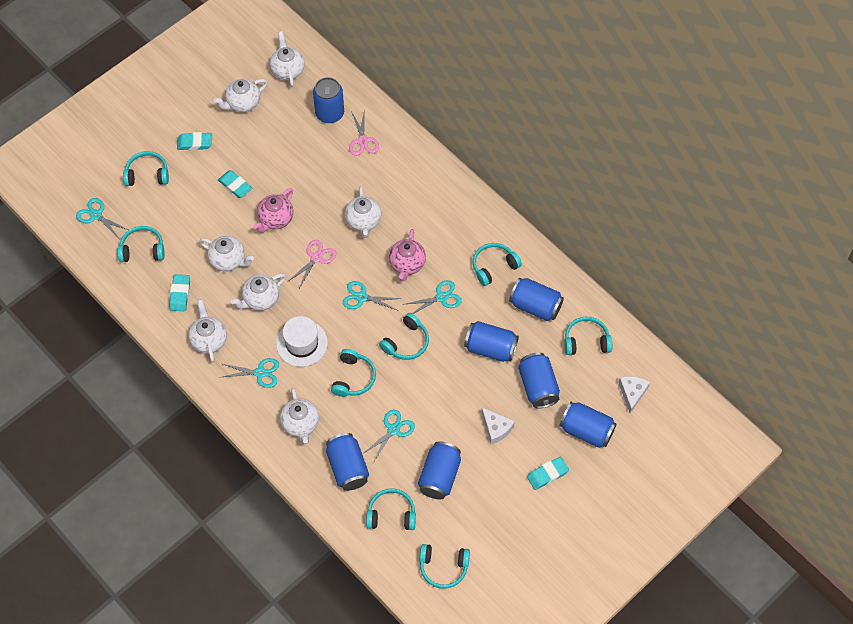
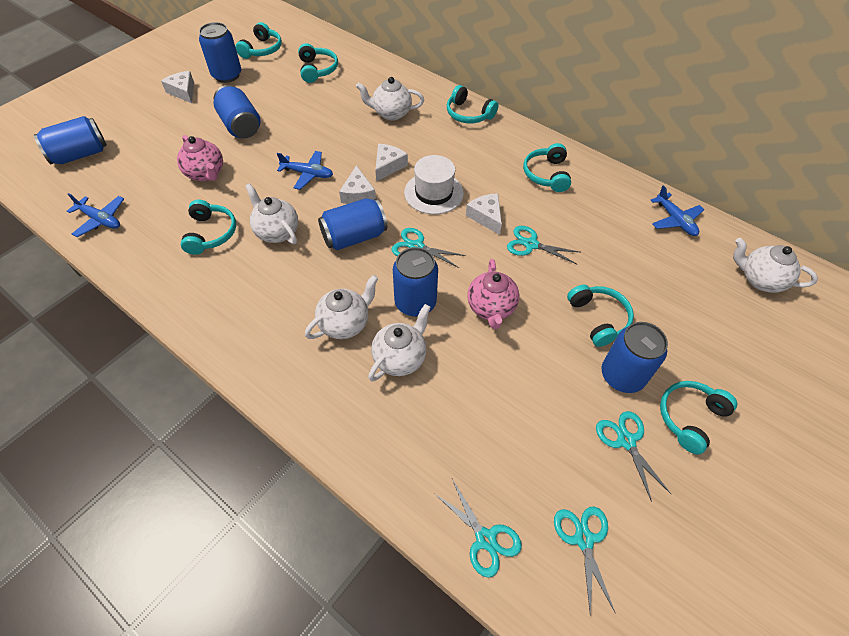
blue can: 7 -> 6
blue plane: 0 -> 3
pink scissors: 2 -> 0
turquoise eraser: 4 -> 0
turquoise headphones: 8 -> 7
white cheese: 2 -> 4
white teapot: 7 -> 5

